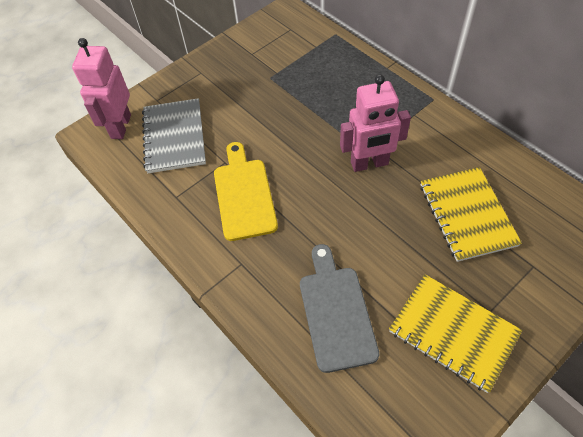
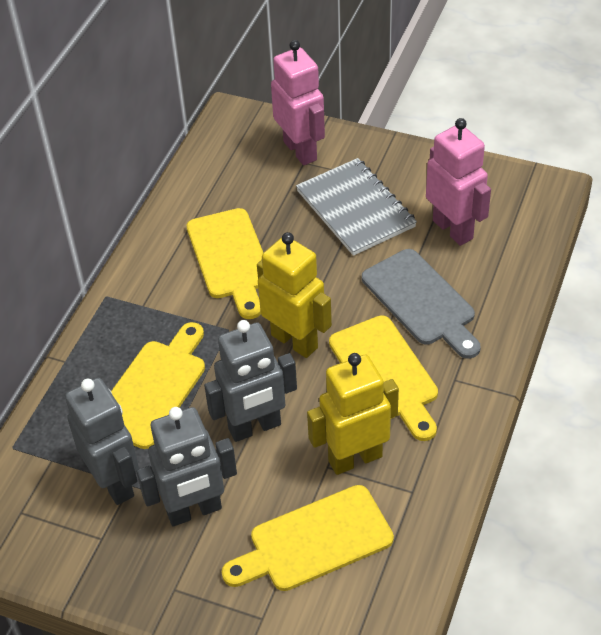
grey robot: 0 -> 3
yellow cutting board: 1 -> 4
yellow notebook: 2 -> 0
yellow robot: 0 -> 2

